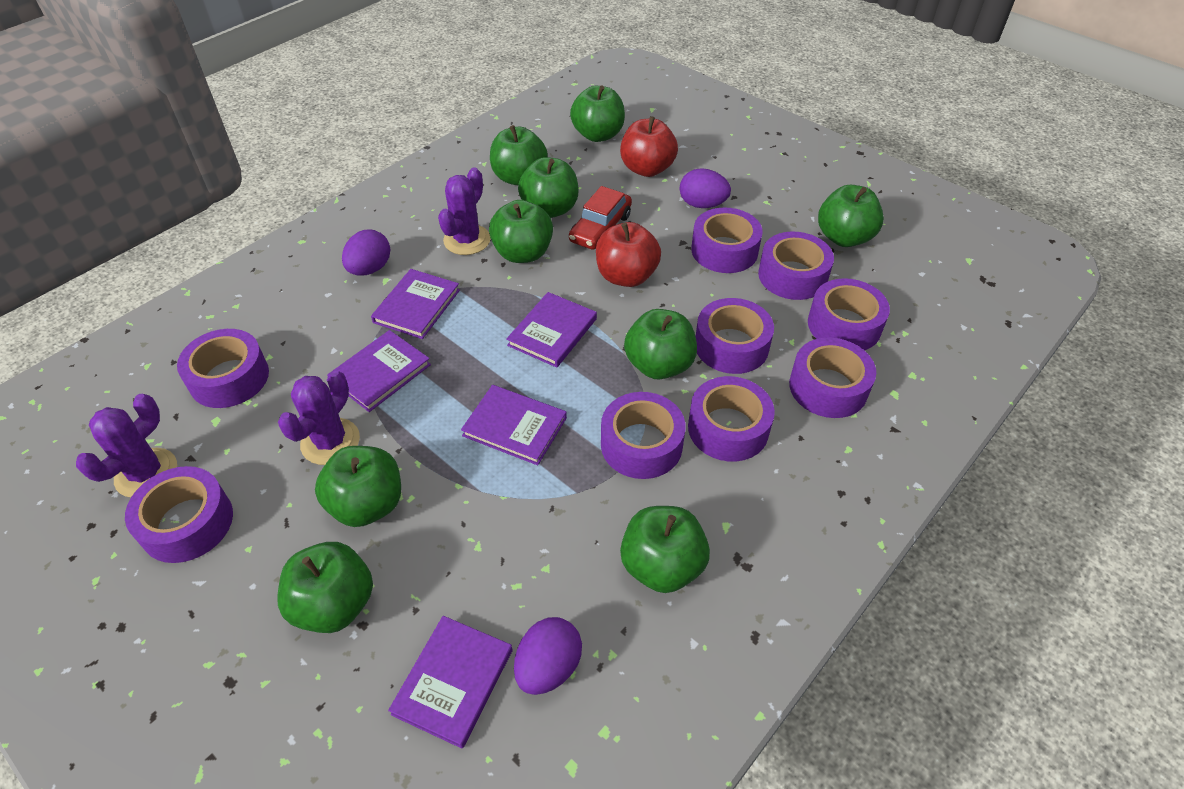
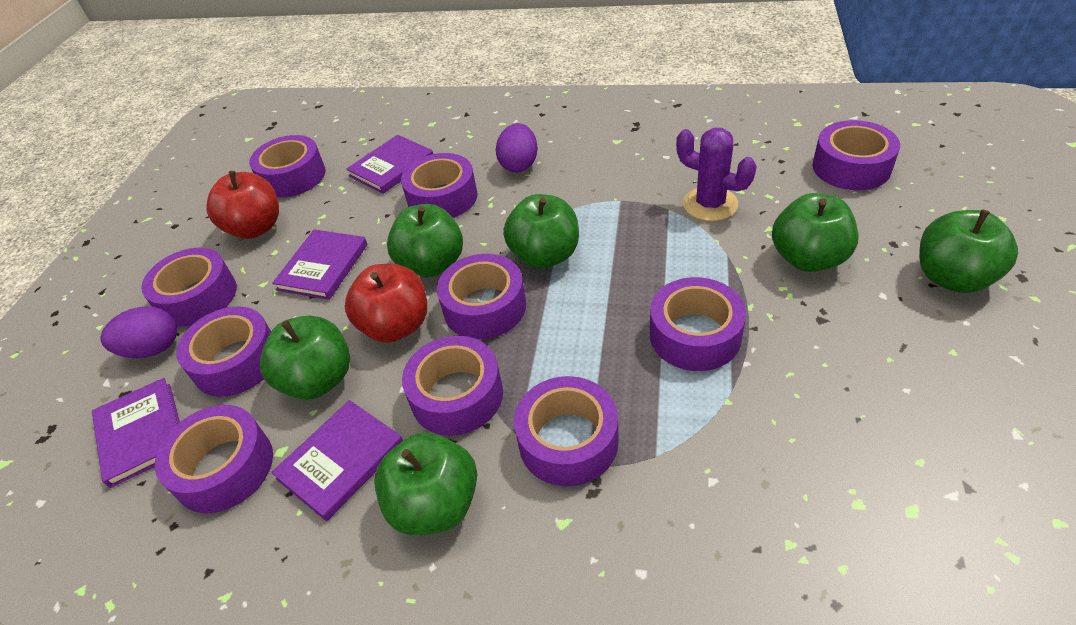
green apple: 9 -> 6
purple book: 5 -> 4
purple cactus: 3 -> 1
purple egg: 3 -> 2
purple tape: 9 -> 10
red car: 1 -> 0

